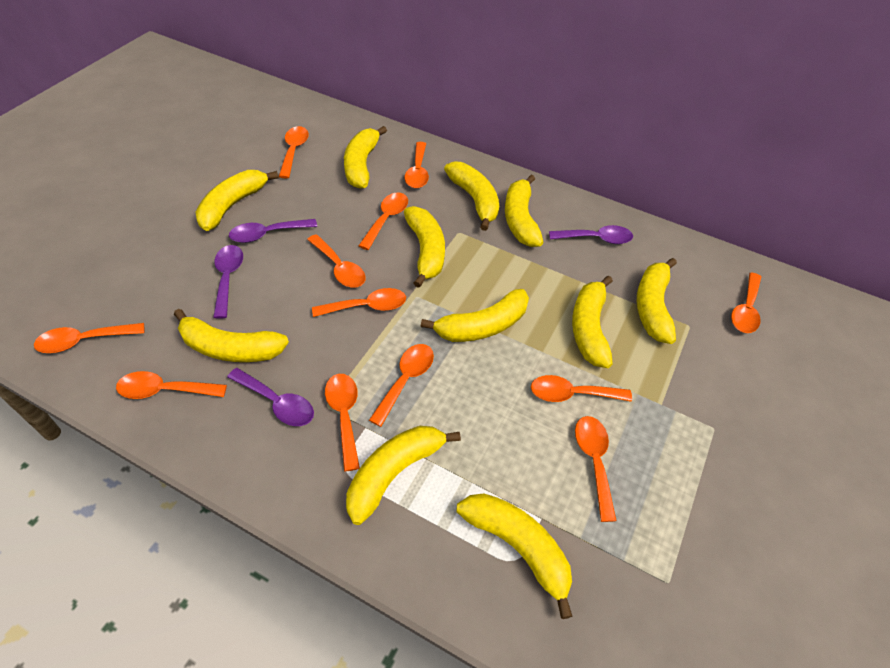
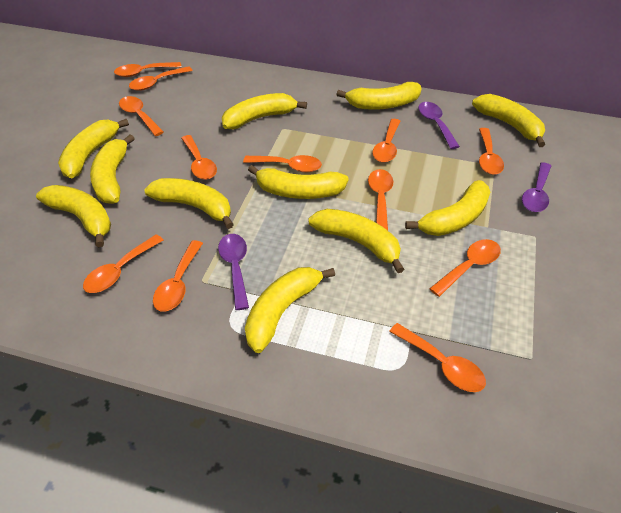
purple spoon: 4 -> 3

